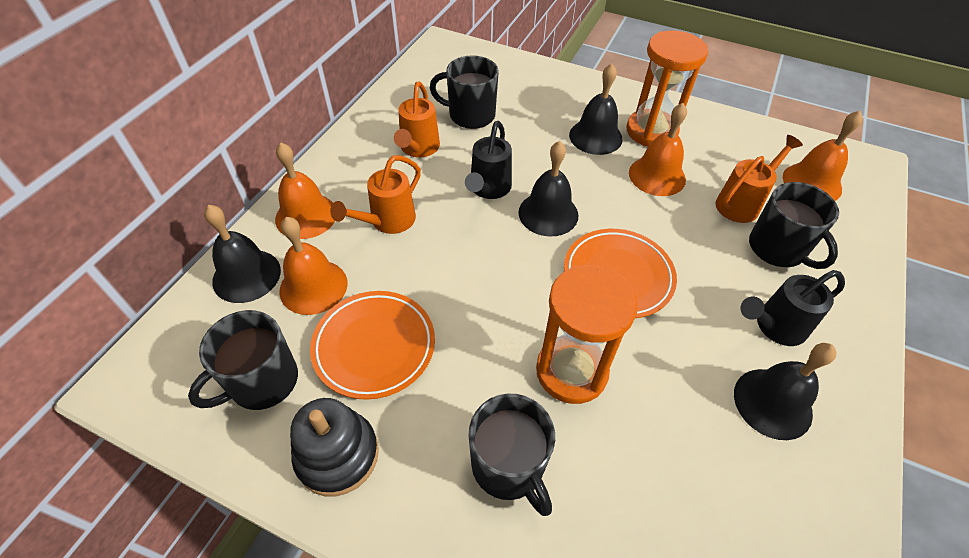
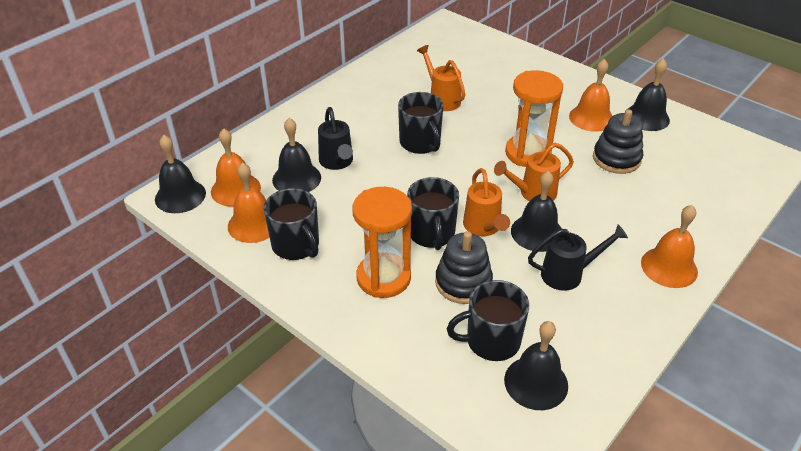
black bell: 4 -> 5
black stacking toy: 1 -> 2
orange plate: 2 -> 0

